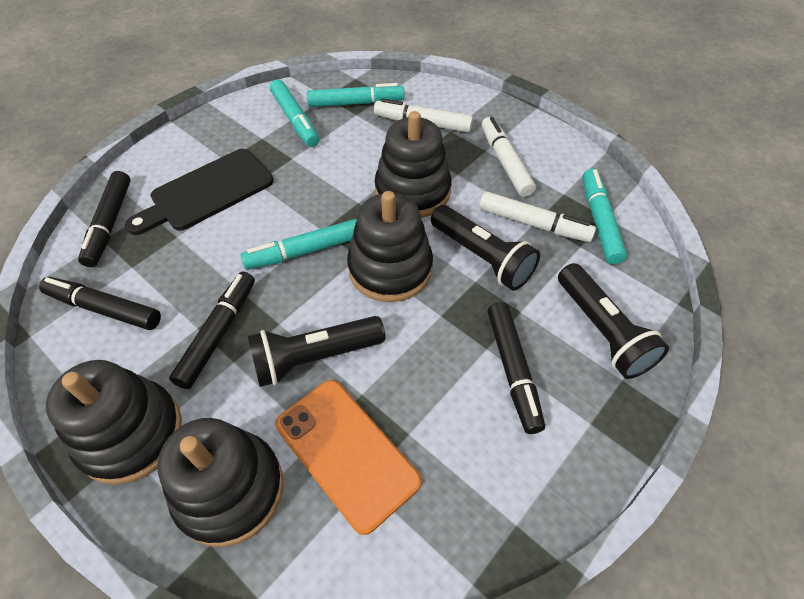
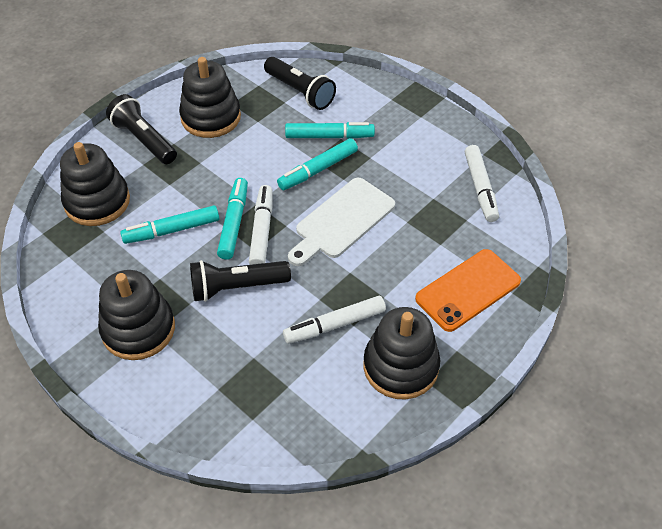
black cutting board: 1 -> 0
black marker: 4 -> 0
white cutting board: 0 -> 1

